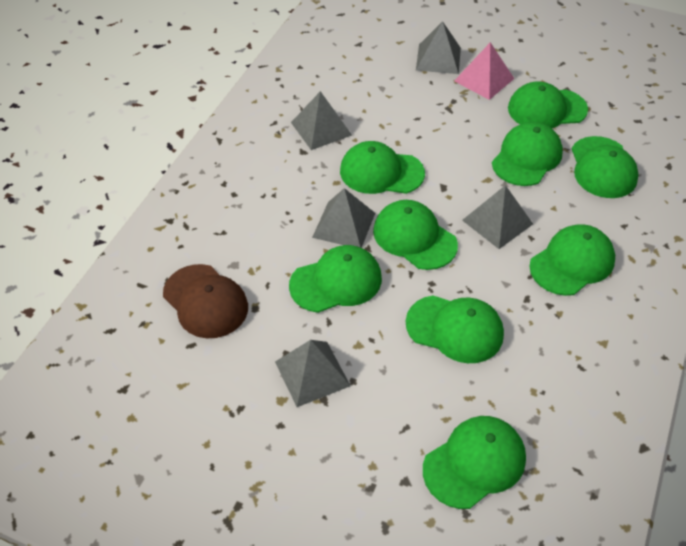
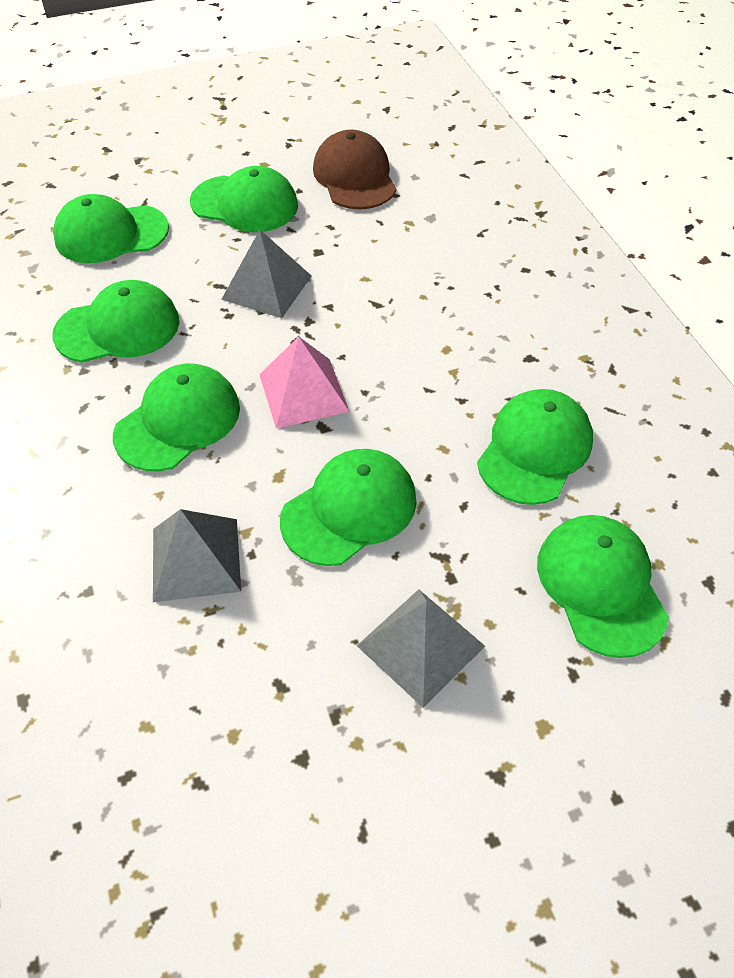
green cap: 9 -> 7
grey pyramid: 5 -> 3

